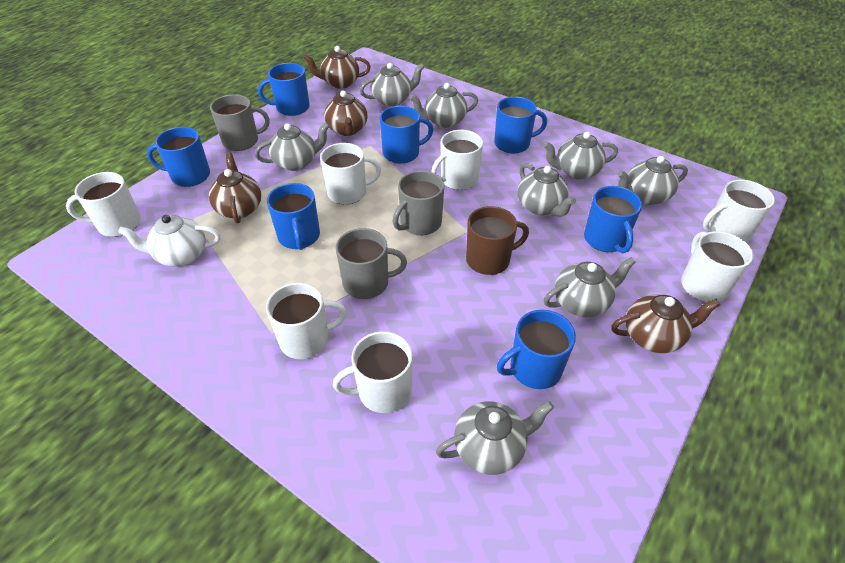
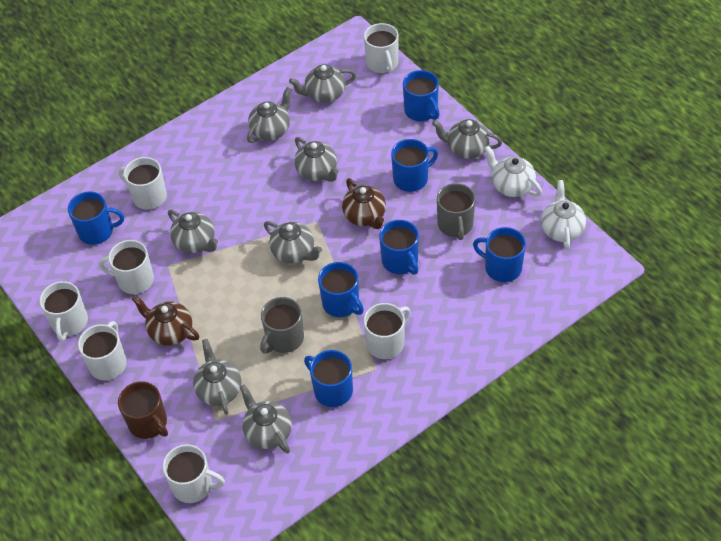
brown teapot: 4 -> 2
grey mug: 3 -> 2
white teapot: 1 -> 2

